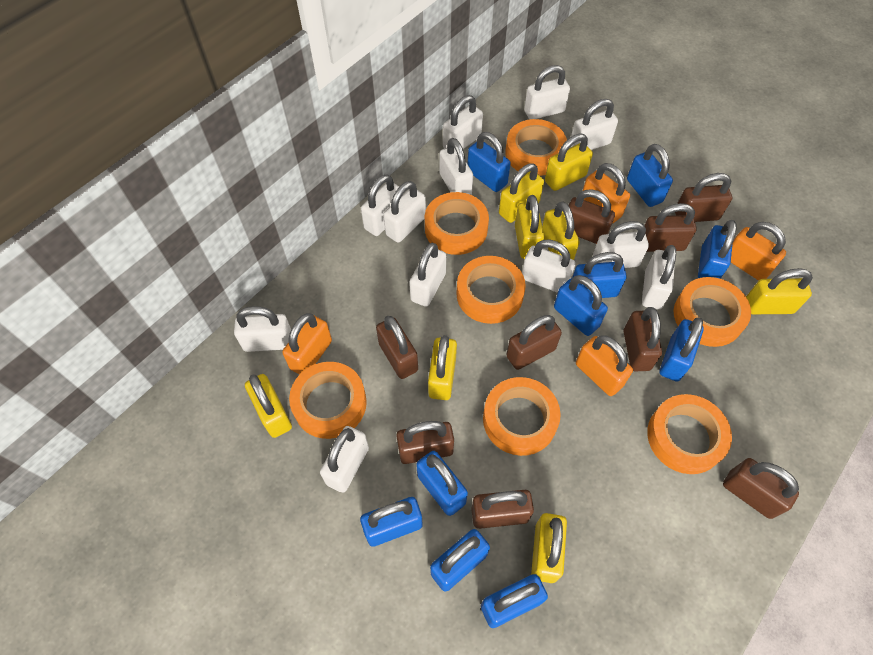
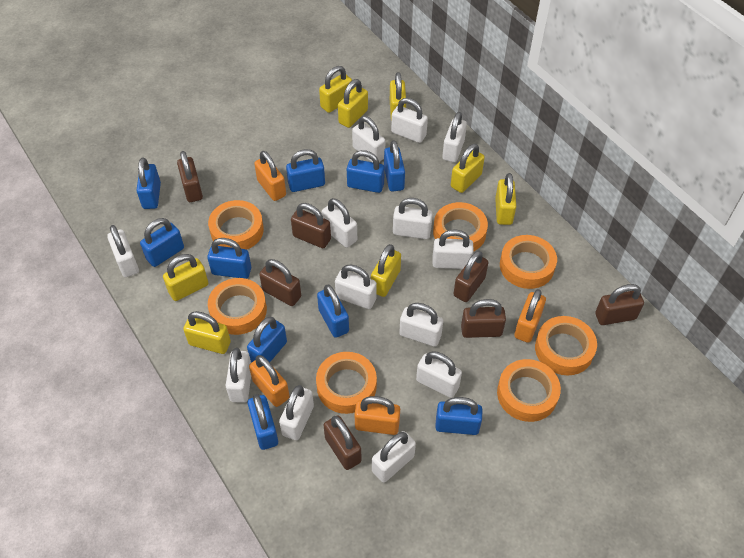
brown padlock: 9 -> 7
white padlock: 12 -> 13

